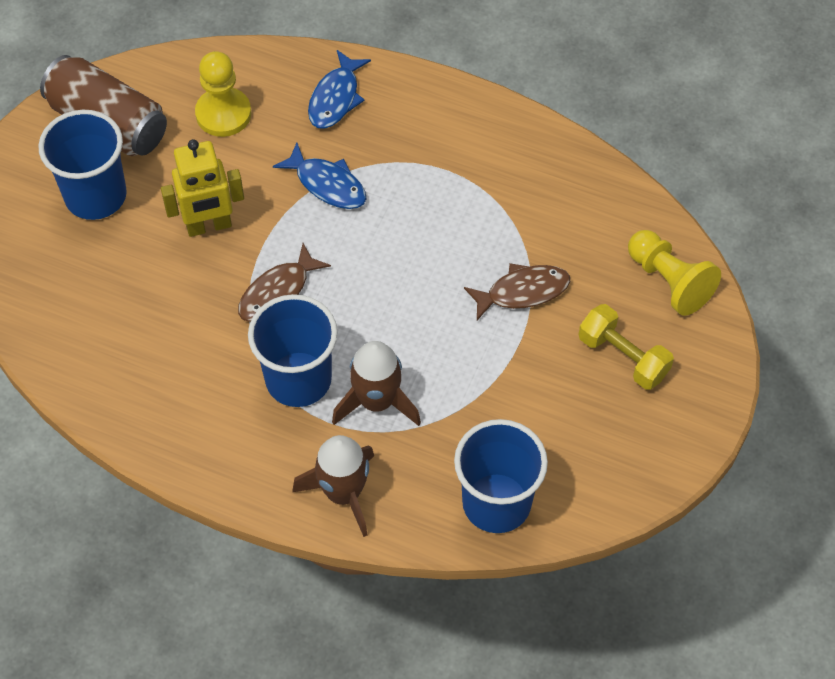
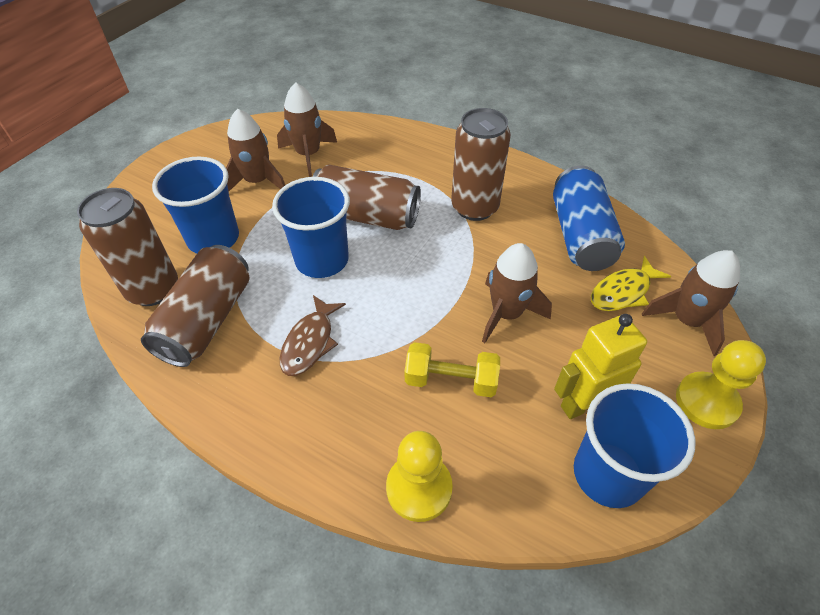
blue can: 0 -> 1
blue fish: 2 -> 0
brown can: 1 -> 4
brown fish: 2 -> 1
brown rocket: 2 -> 4
yellow fish: 0 -> 1

